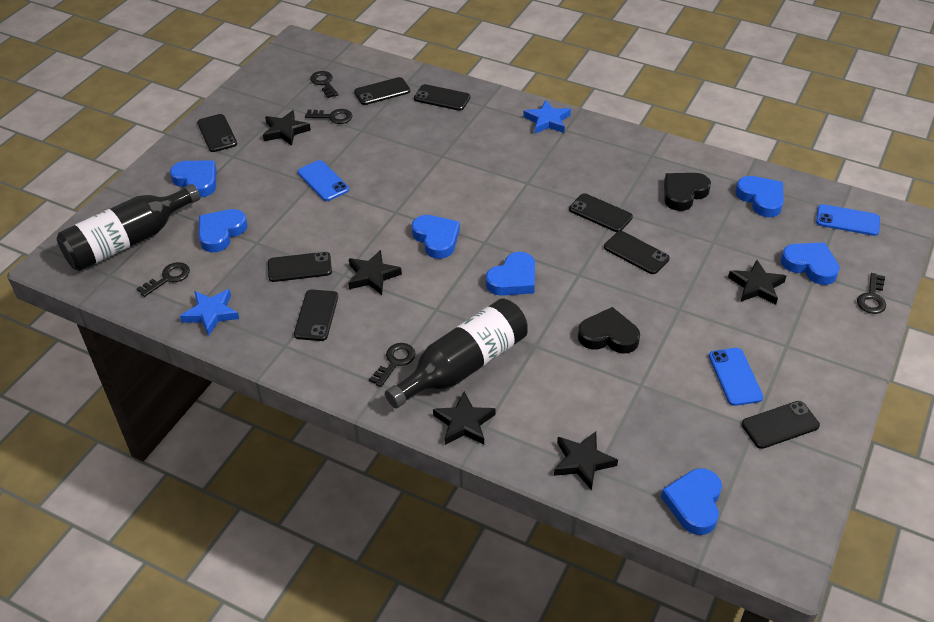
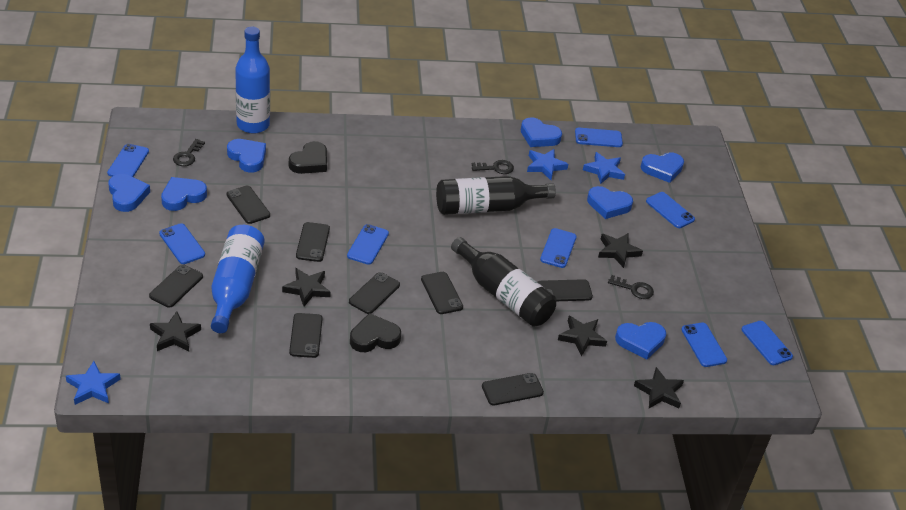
black key: 5 -> 3
blue bottle: 0 -> 2
blue phone: 3 -> 8
blue star: 2 -> 3

